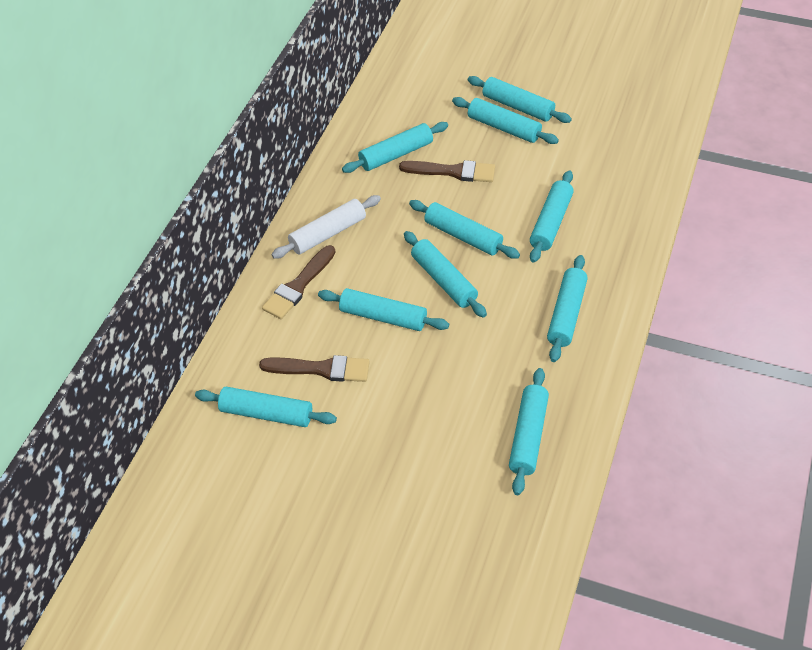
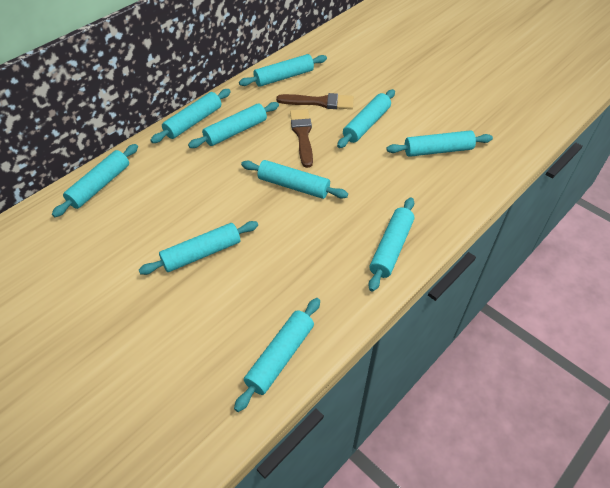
brown brush: 3 -> 2
white rolling pin: 1 -> 0

